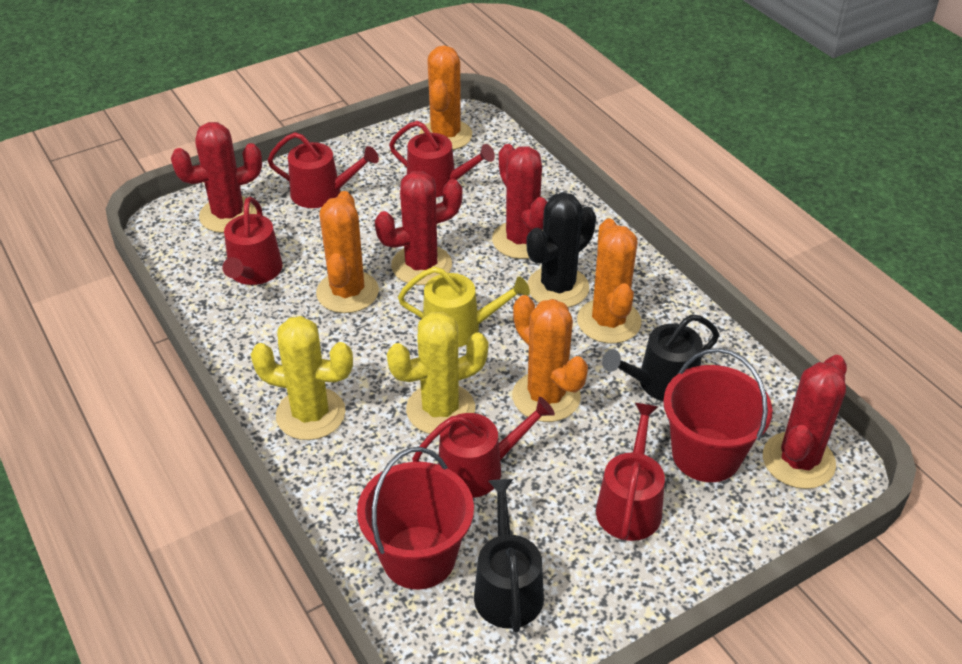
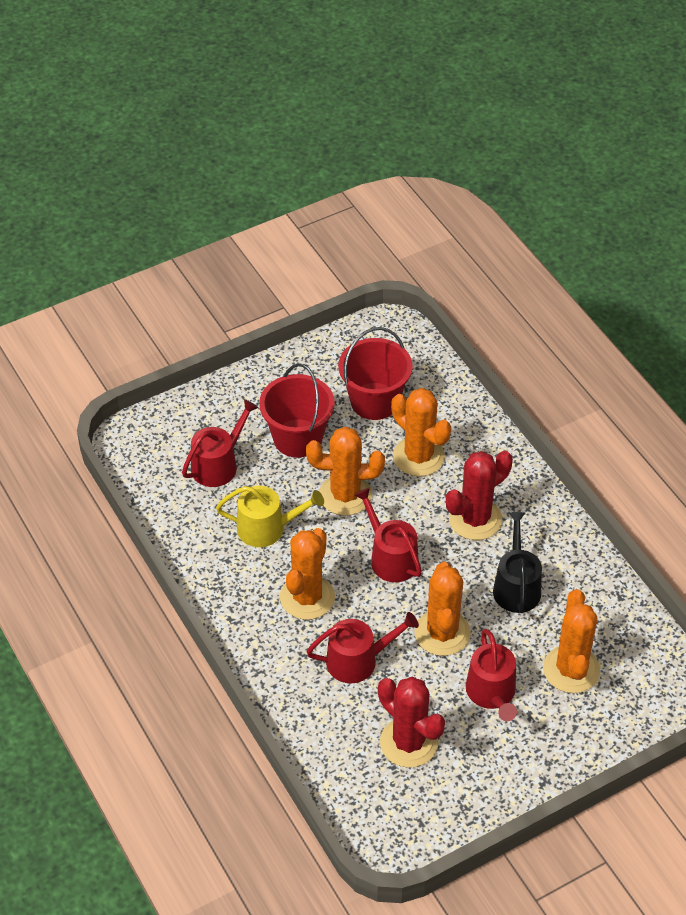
black cactus: 1 -> 0
black watering can: 2 -> 1
orange cactus: 4 -> 5
red cactus: 4 -> 2
red watering can: 5 -> 4
yellow cactus: 2 -> 0

